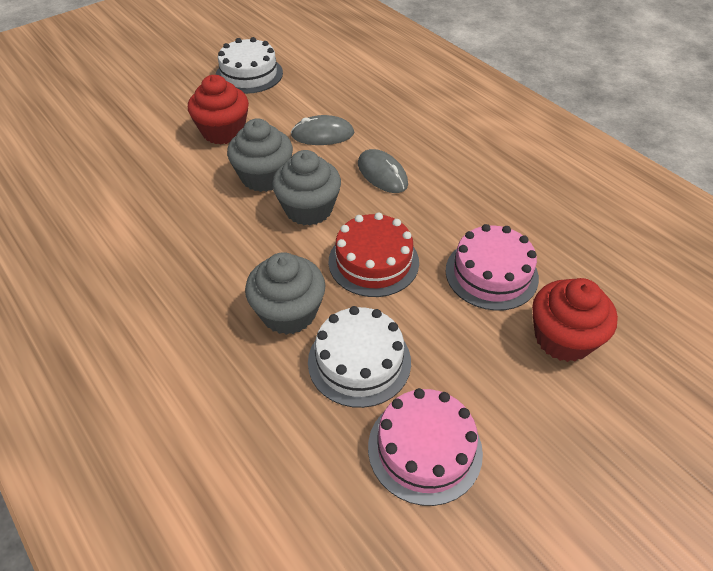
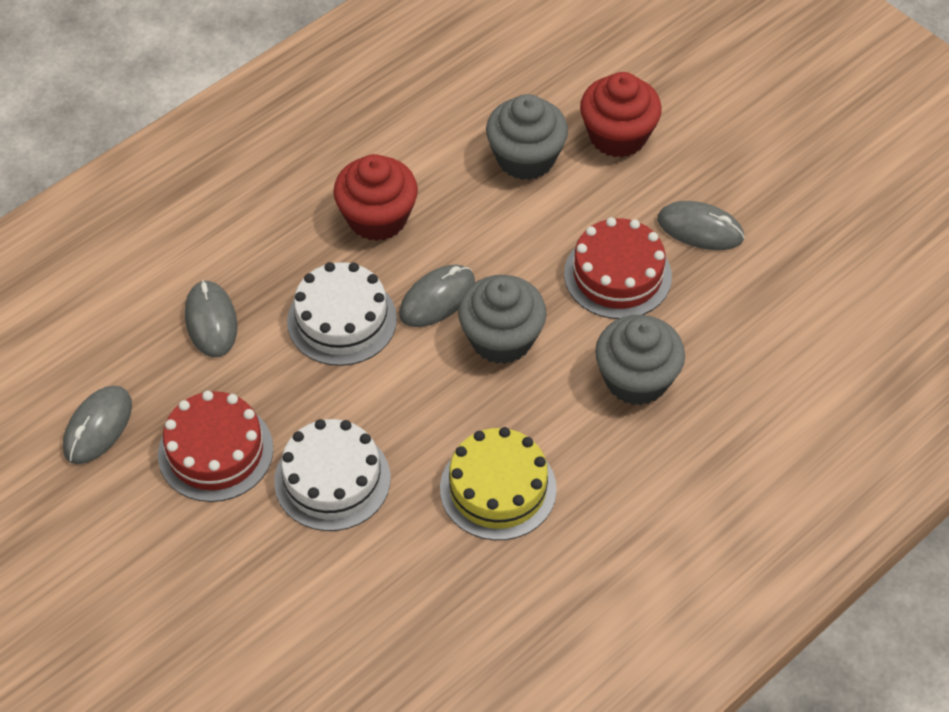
grey mouse: 2 -> 4
pink cake: 2 -> 0
red cake: 1 -> 2
yellow cake: 0 -> 1

